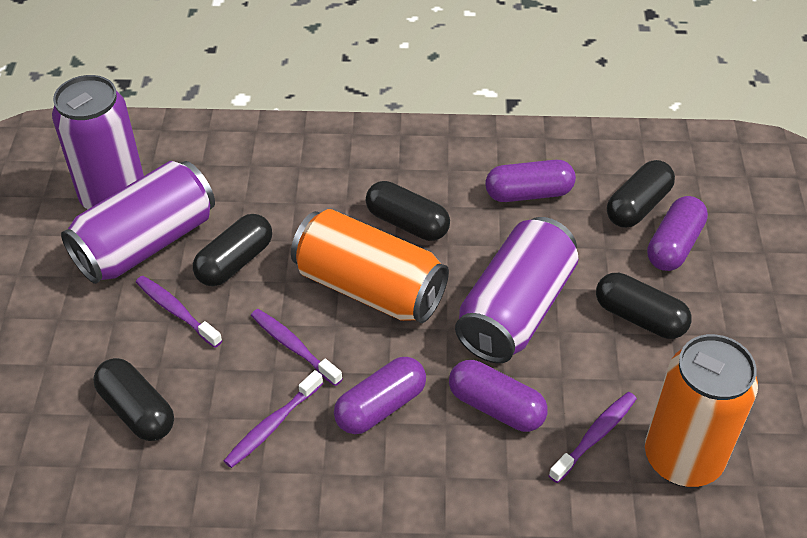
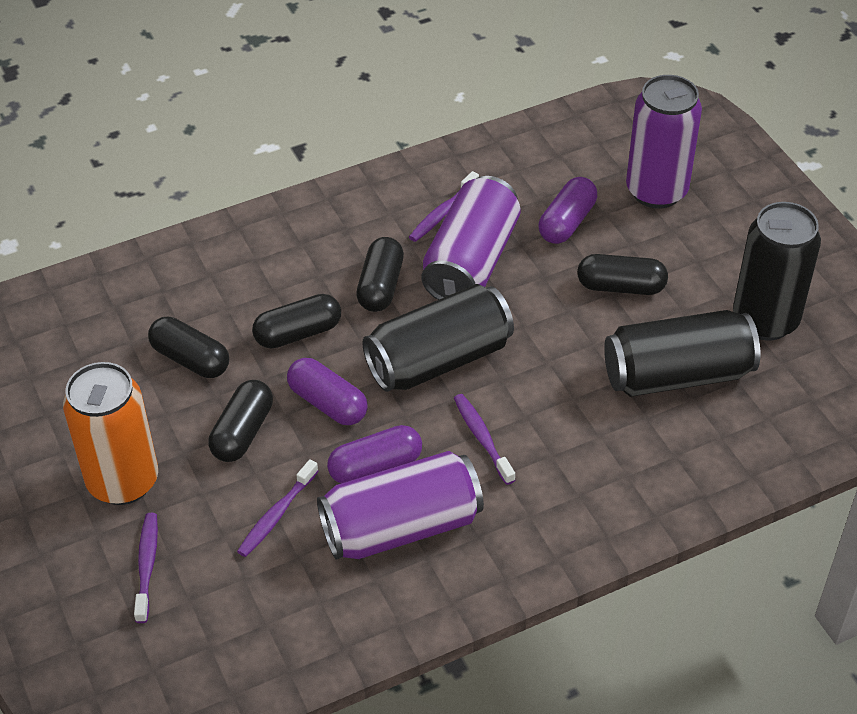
black can: 0 -> 3
orange can: 2 -> 1
purple capsule: 4 -> 3

